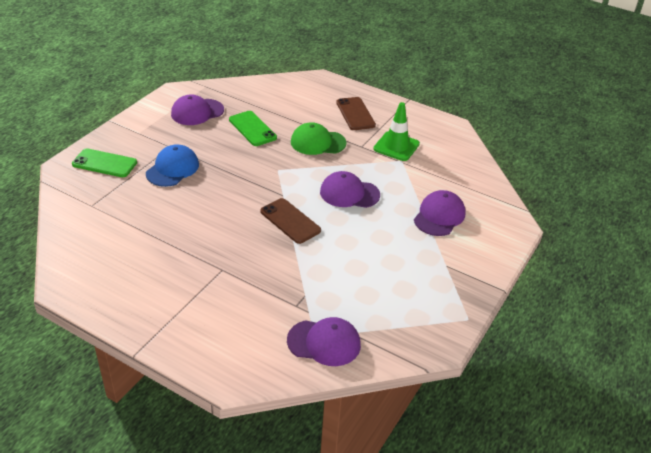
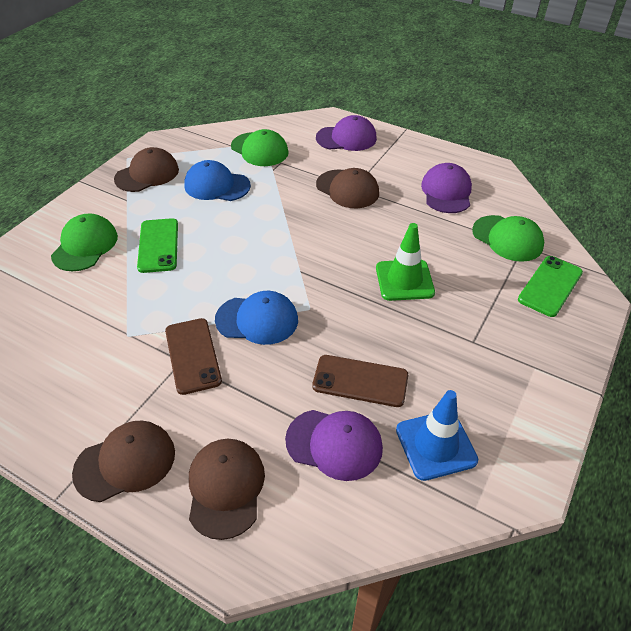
blue cap: 1 -> 2
blue traffic cone: 0 -> 1
brown cap: 0 -> 4
green cap: 1 -> 3
purple cap: 4 -> 3

